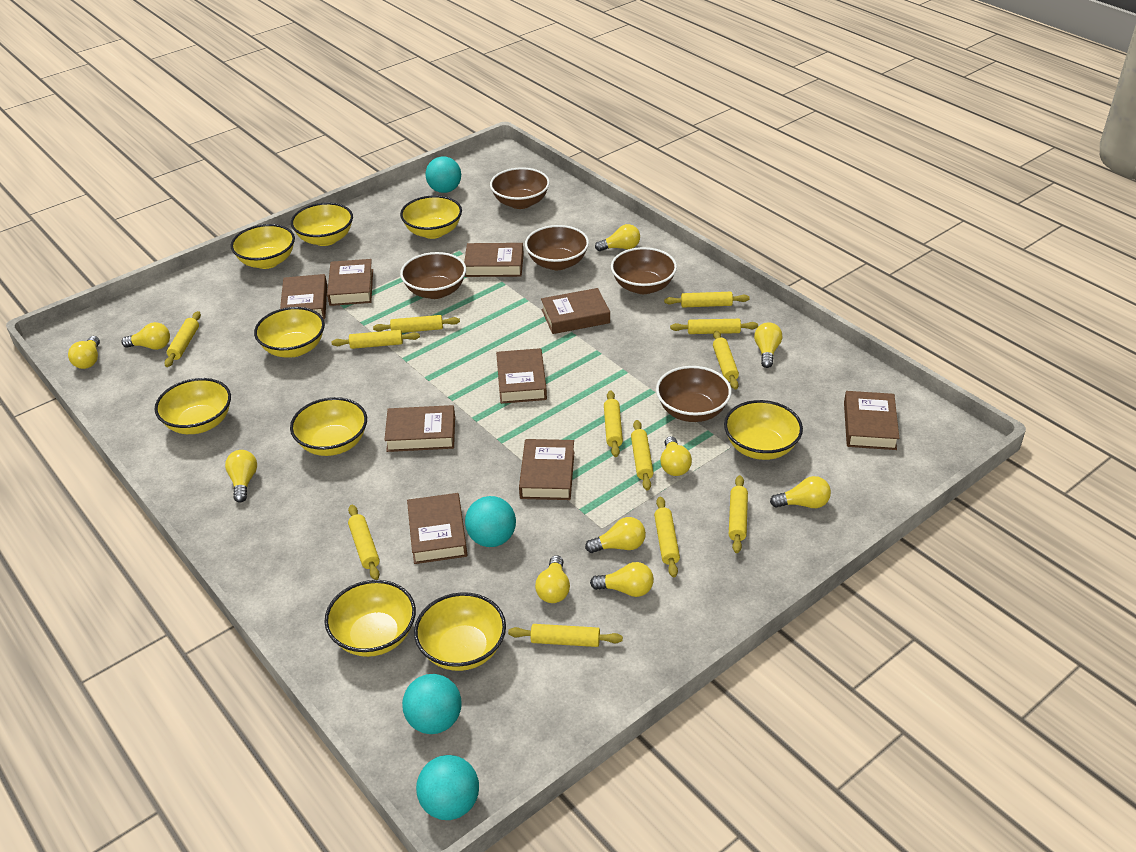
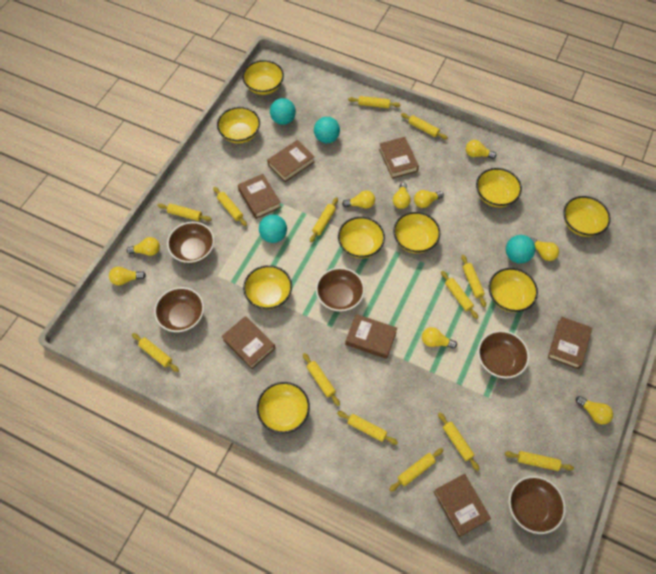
brown book: 9 -> 7
yellow light bulb: 10 -> 9
yellow rolling pin: 12 -> 13

